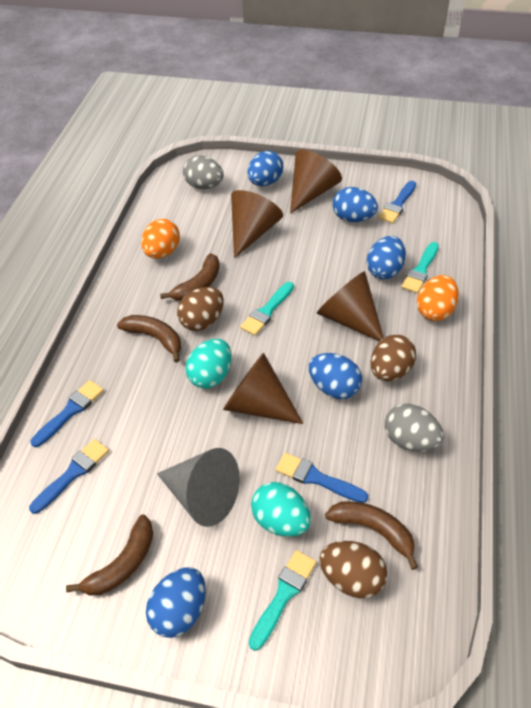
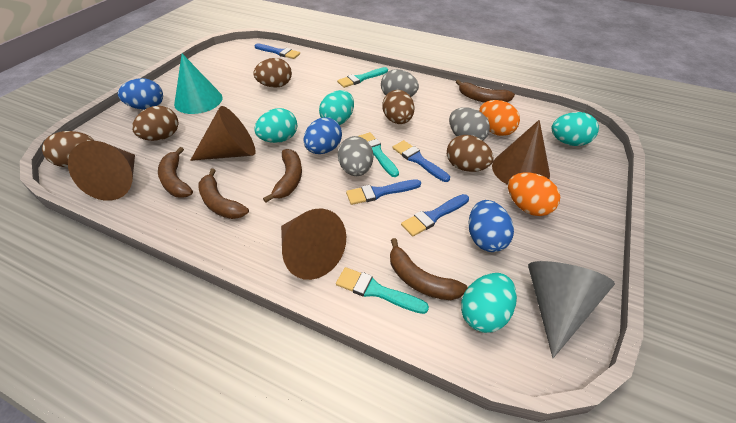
blue egg: 5 -> 3
brown banana: 4 -> 5
brown egg: 3 -> 5
grey egg: 2 -> 3
turquoise cone: 0 -> 1
turquoise egg: 2 -> 4

